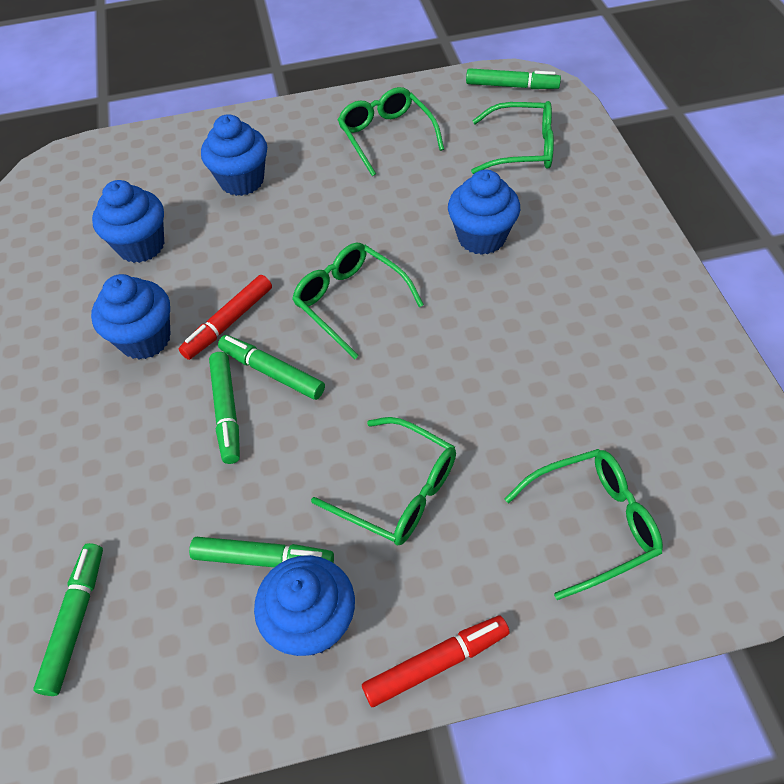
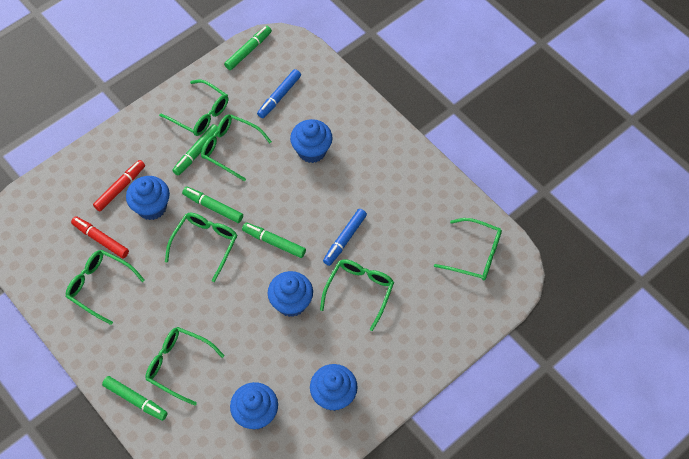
blue marker: 0 -> 2
green glasses: 5 -> 7

